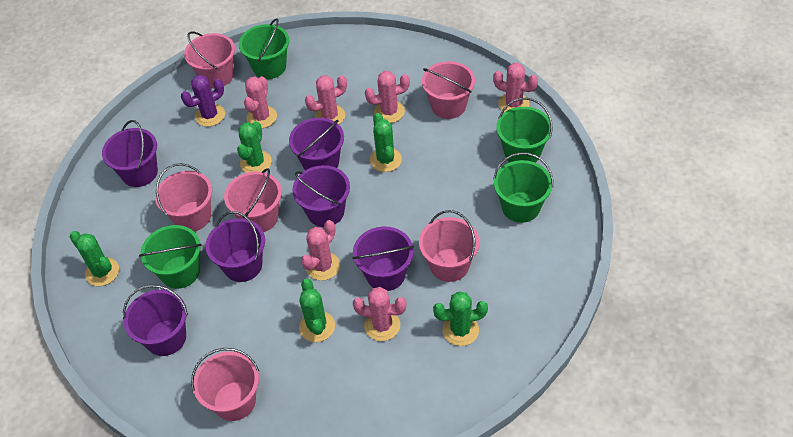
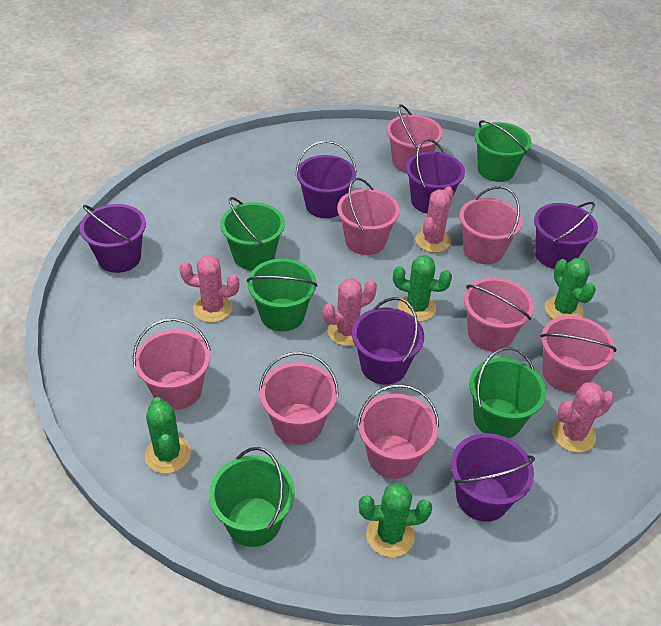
green bucket: 4 -> 5
green cactus: 5 -> 4
pink bucket: 6 -> 8
pink cactus: 6 -> 4
purple cactus: 1 -> 0

